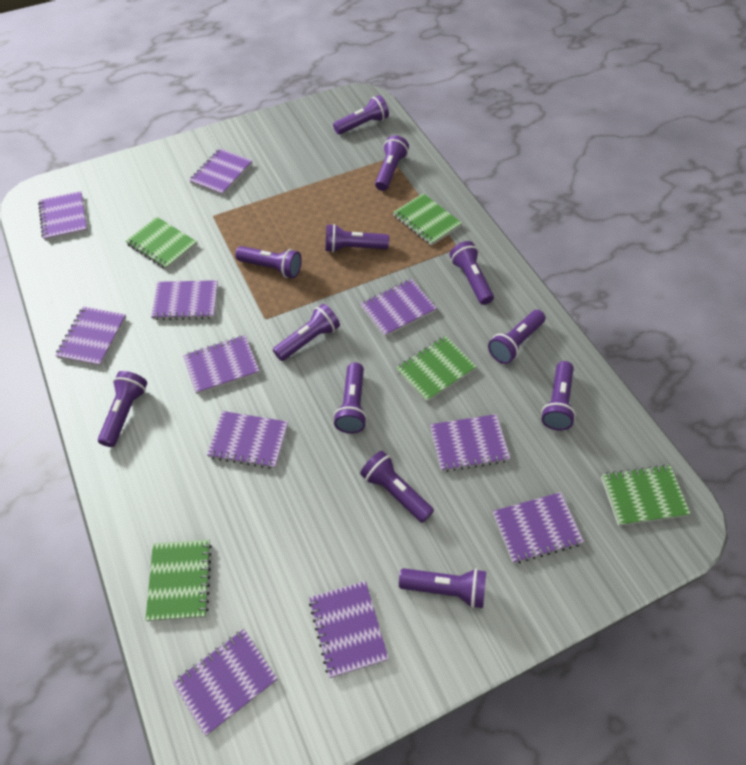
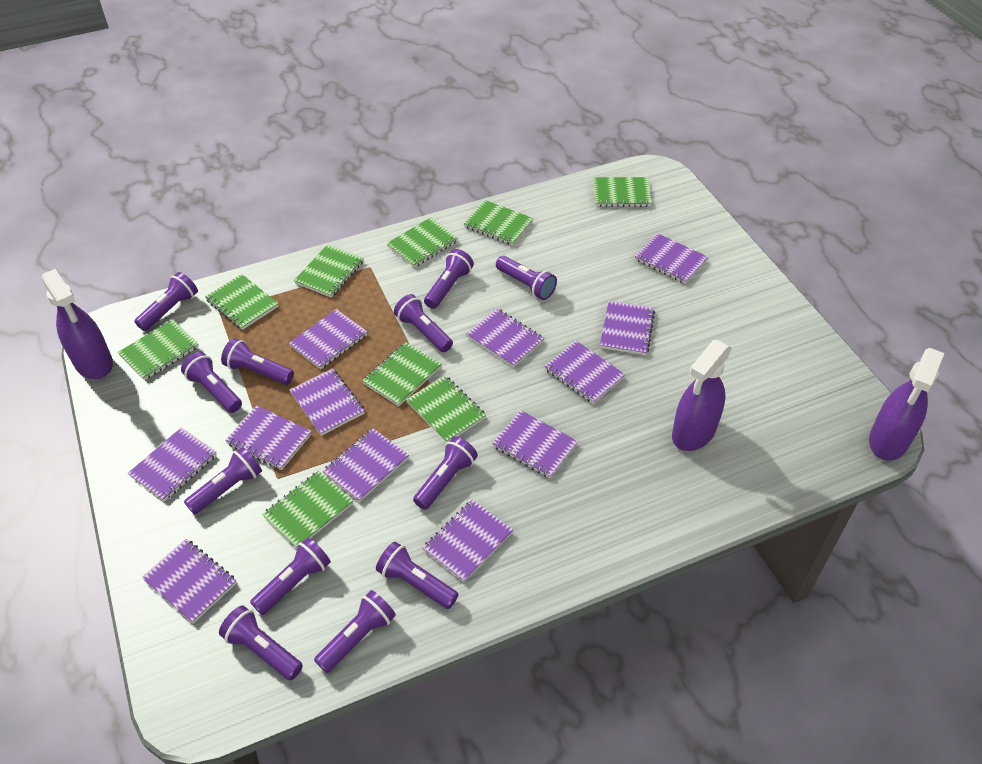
green notebook: 5 -> 9
purple notebook: 11 -> 12
purple spray bottle: 0 -> 3

